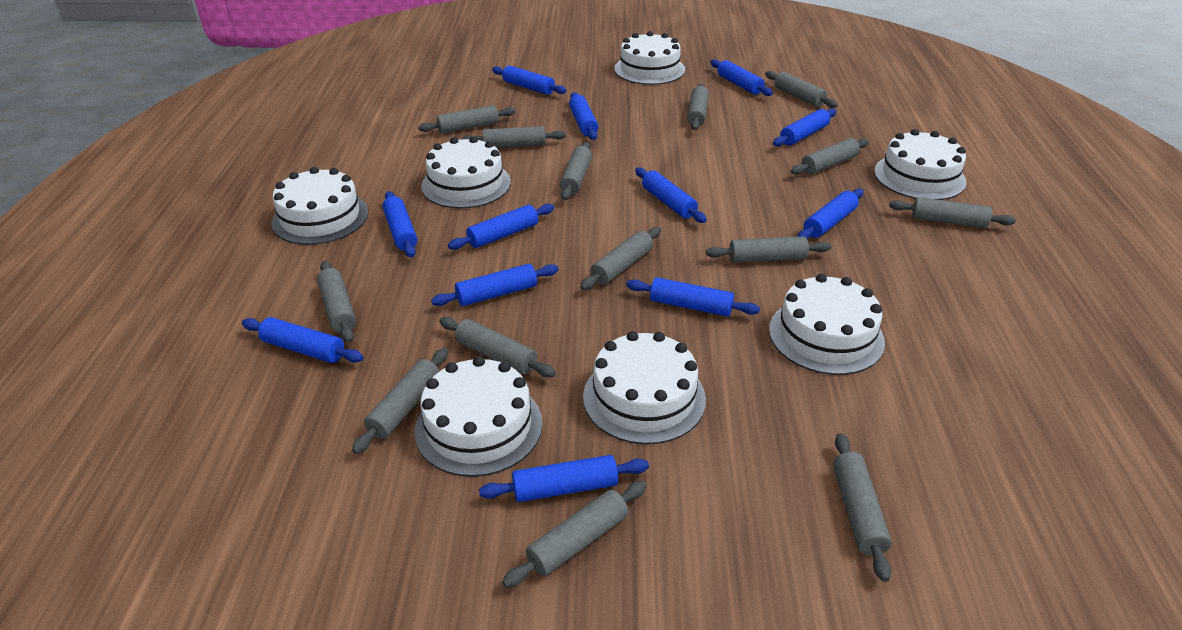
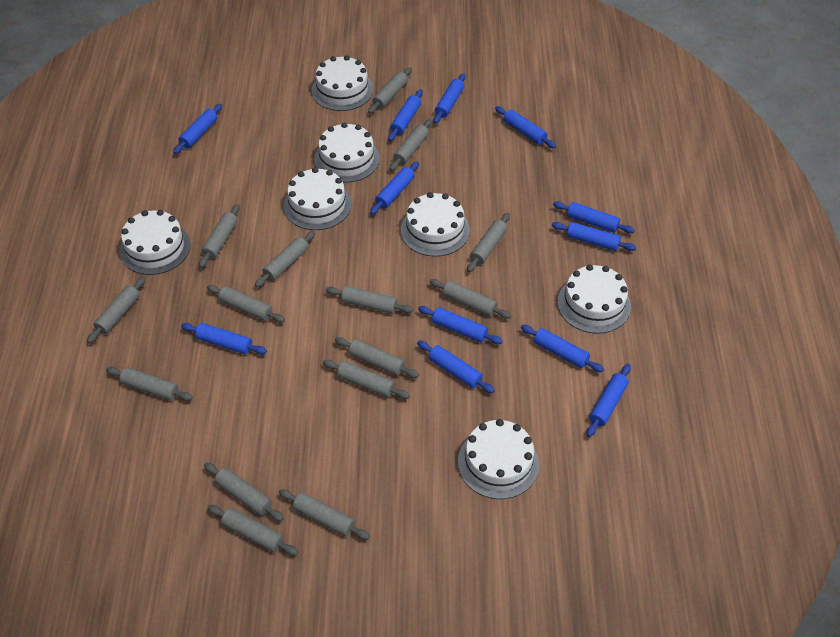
grey rolling pin: 14 -> 15

